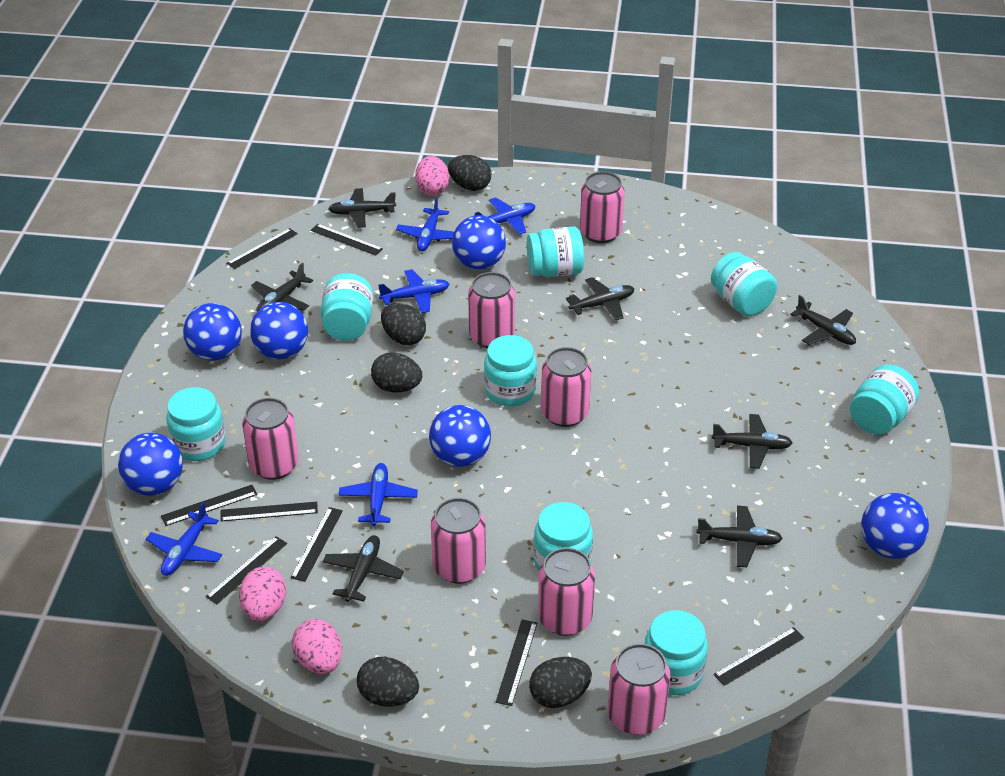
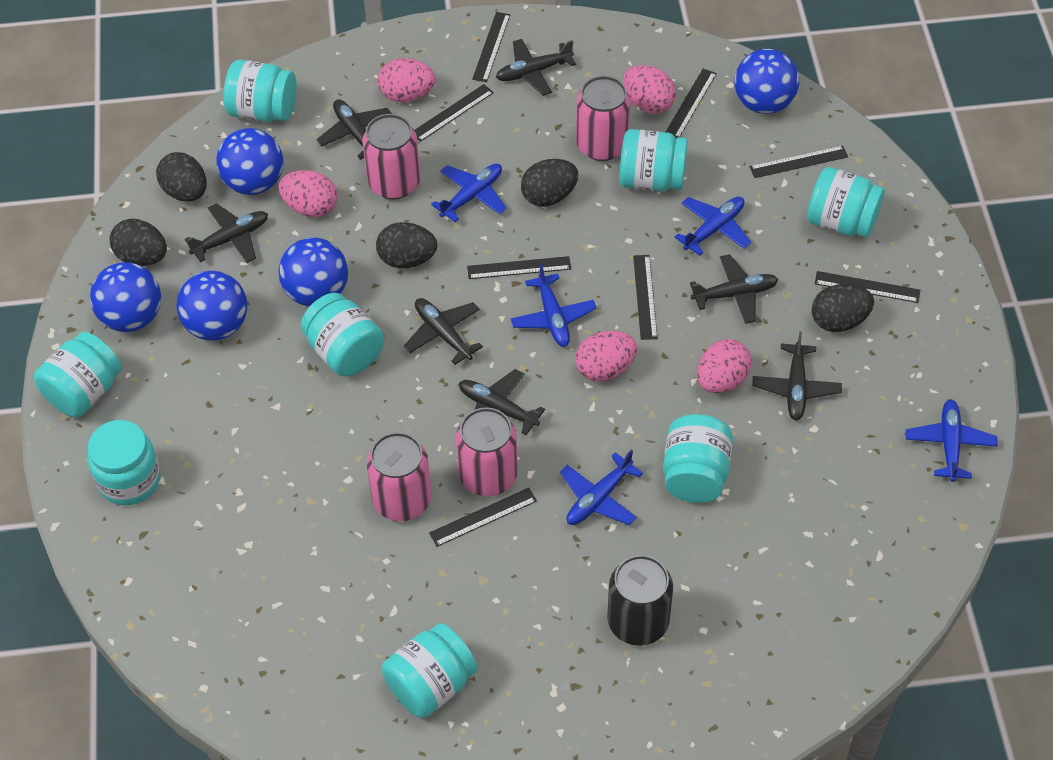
black can: 0 -> 1
blue ball: 6 -> 5
pink can: 7 -> 4
pink egg: 3 -> 5

